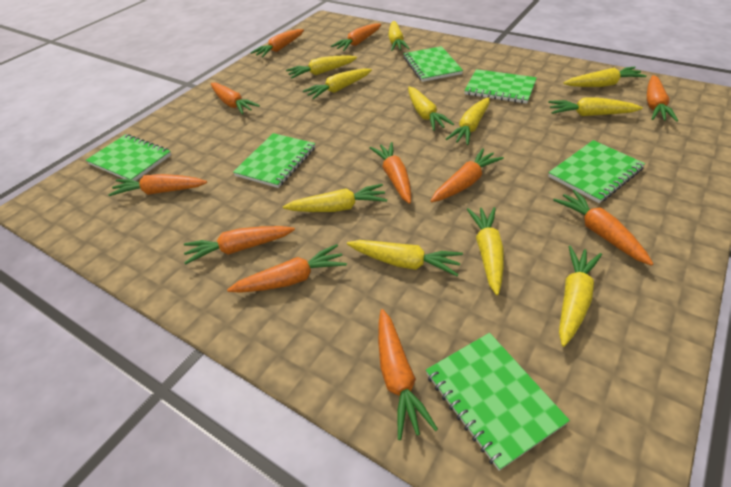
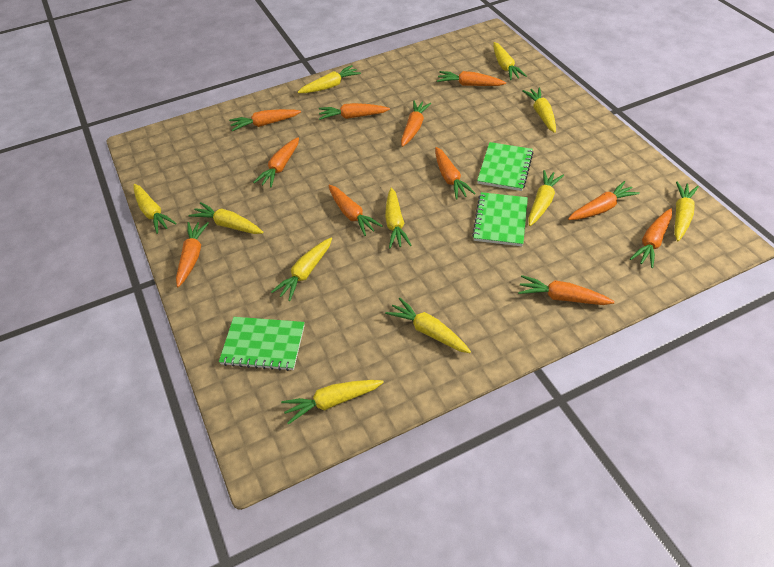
green notebook: 6 -> 3

